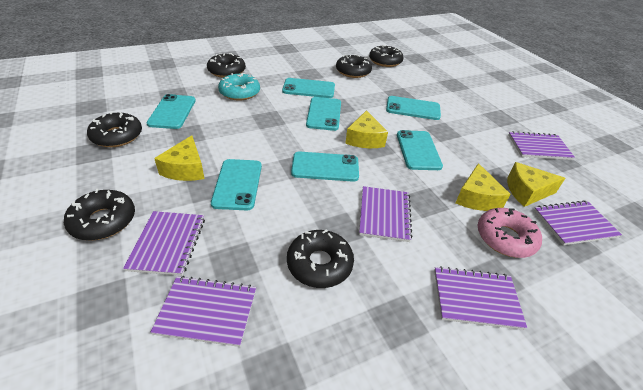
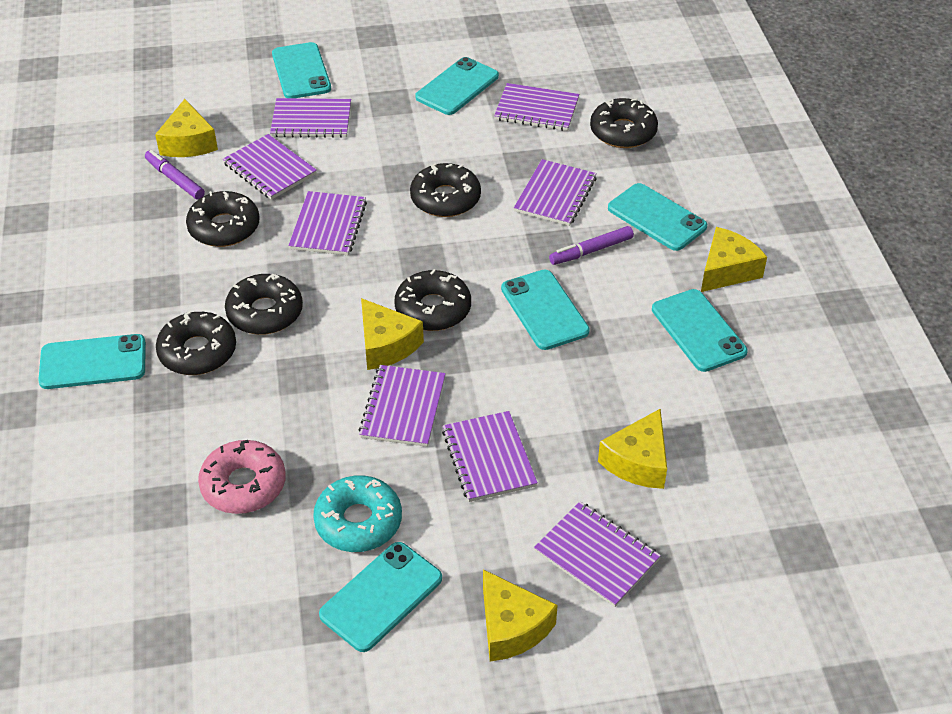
purple marker: 0 -> 2
purple notebook: 6 -> 8
yellow cheese: 4 -> 5

